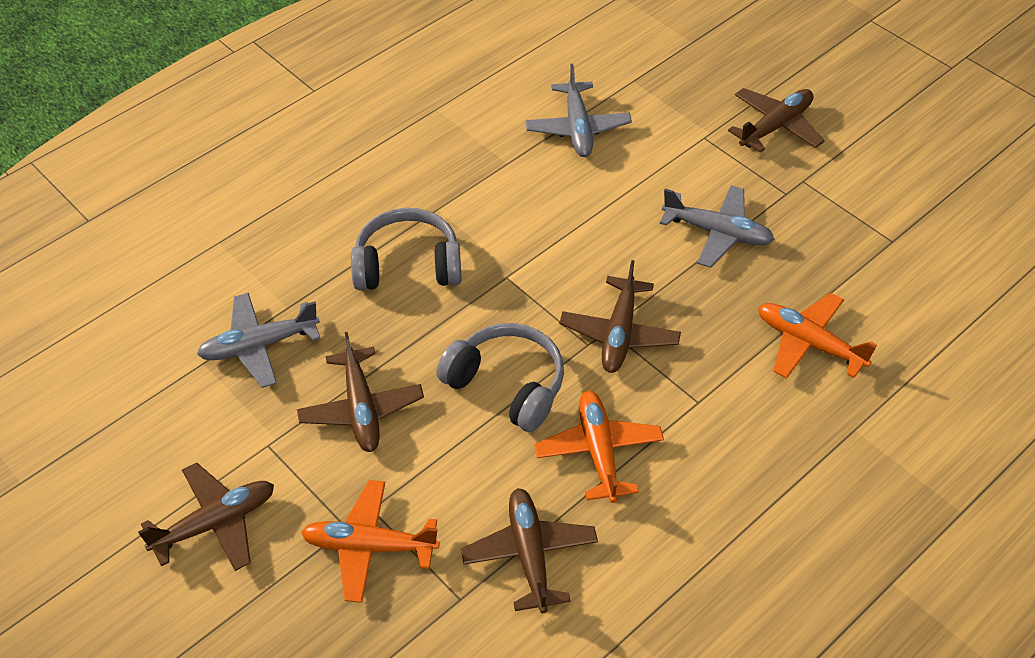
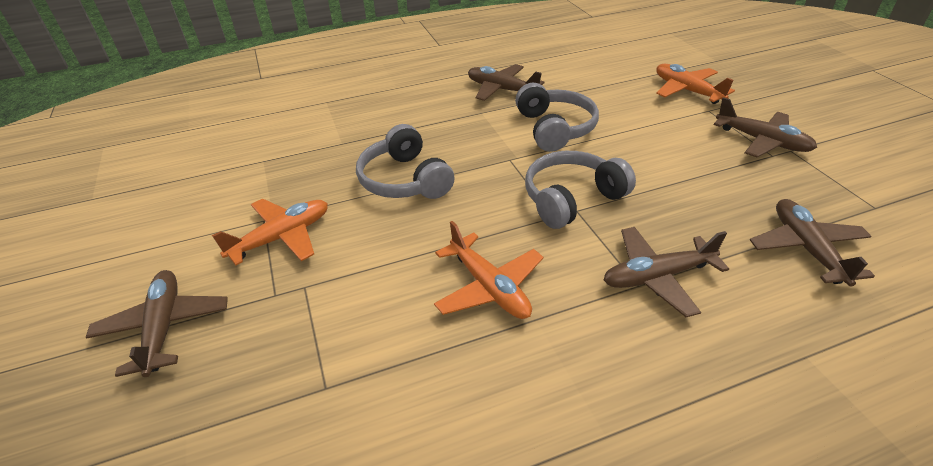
grey headphones: 2 -> 3
grey plane: 3 -> 0

